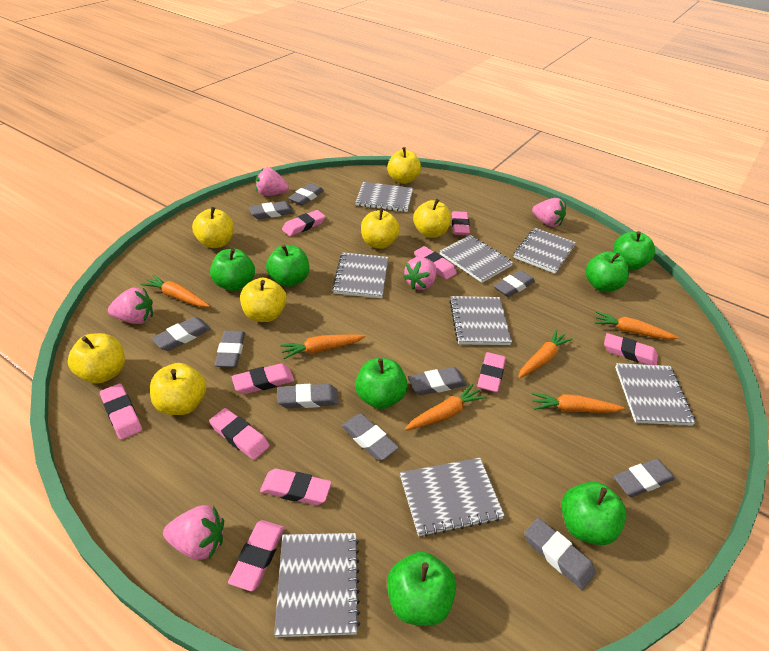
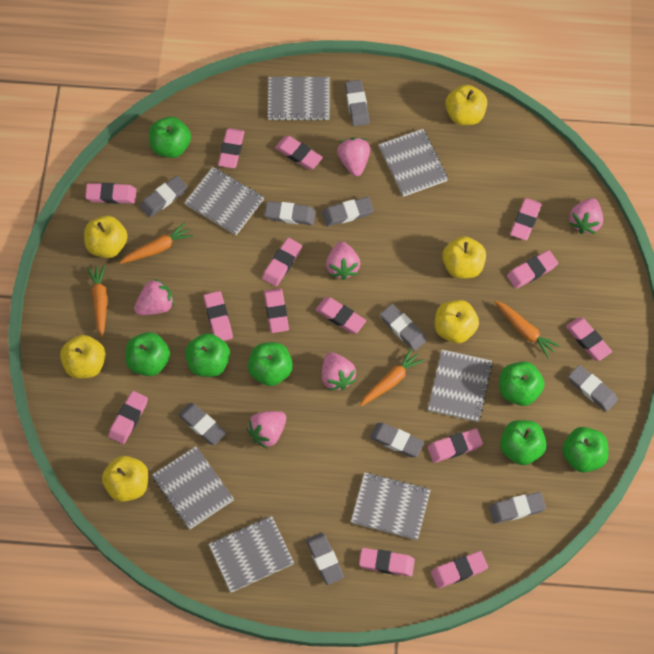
grey notebook: 8 -> 7
orange carrot: 6 -> 4
pink eraser: 10 -> 14
pink strawberry: 5 -> 6
yellow apple: 7 -> 6

